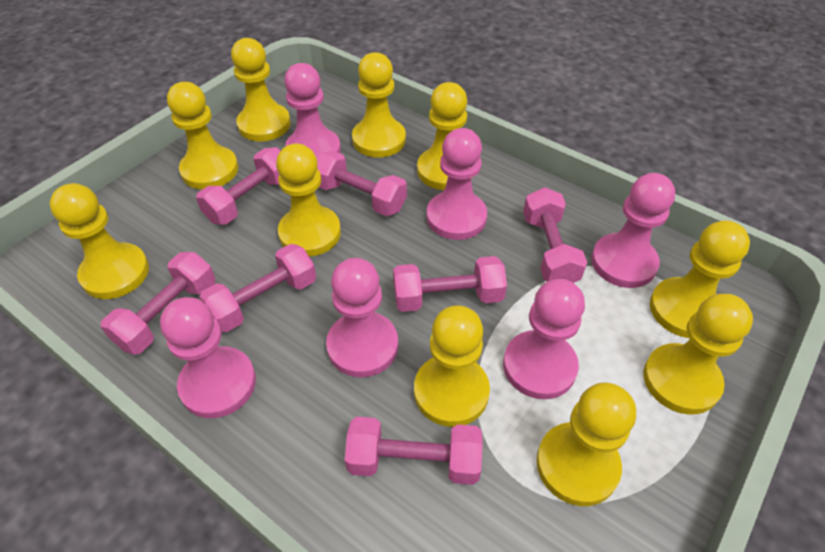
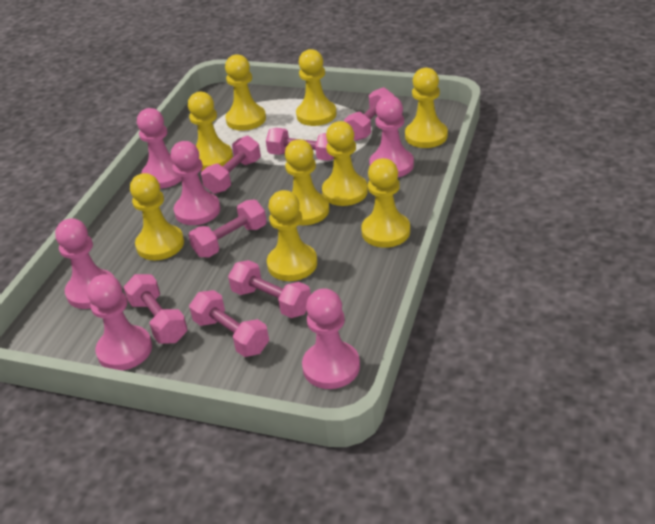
yellow pawn: 10 -> 9

